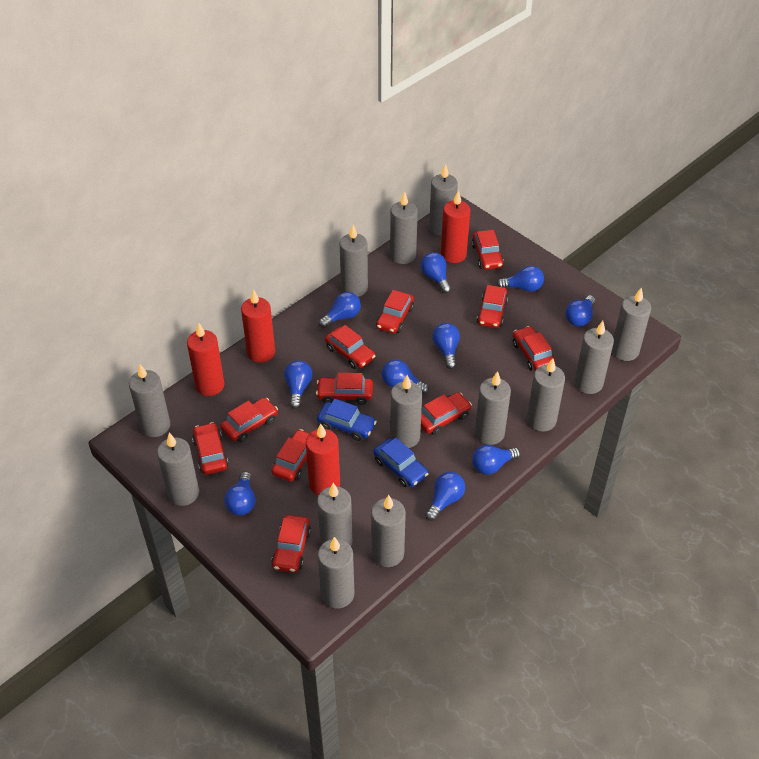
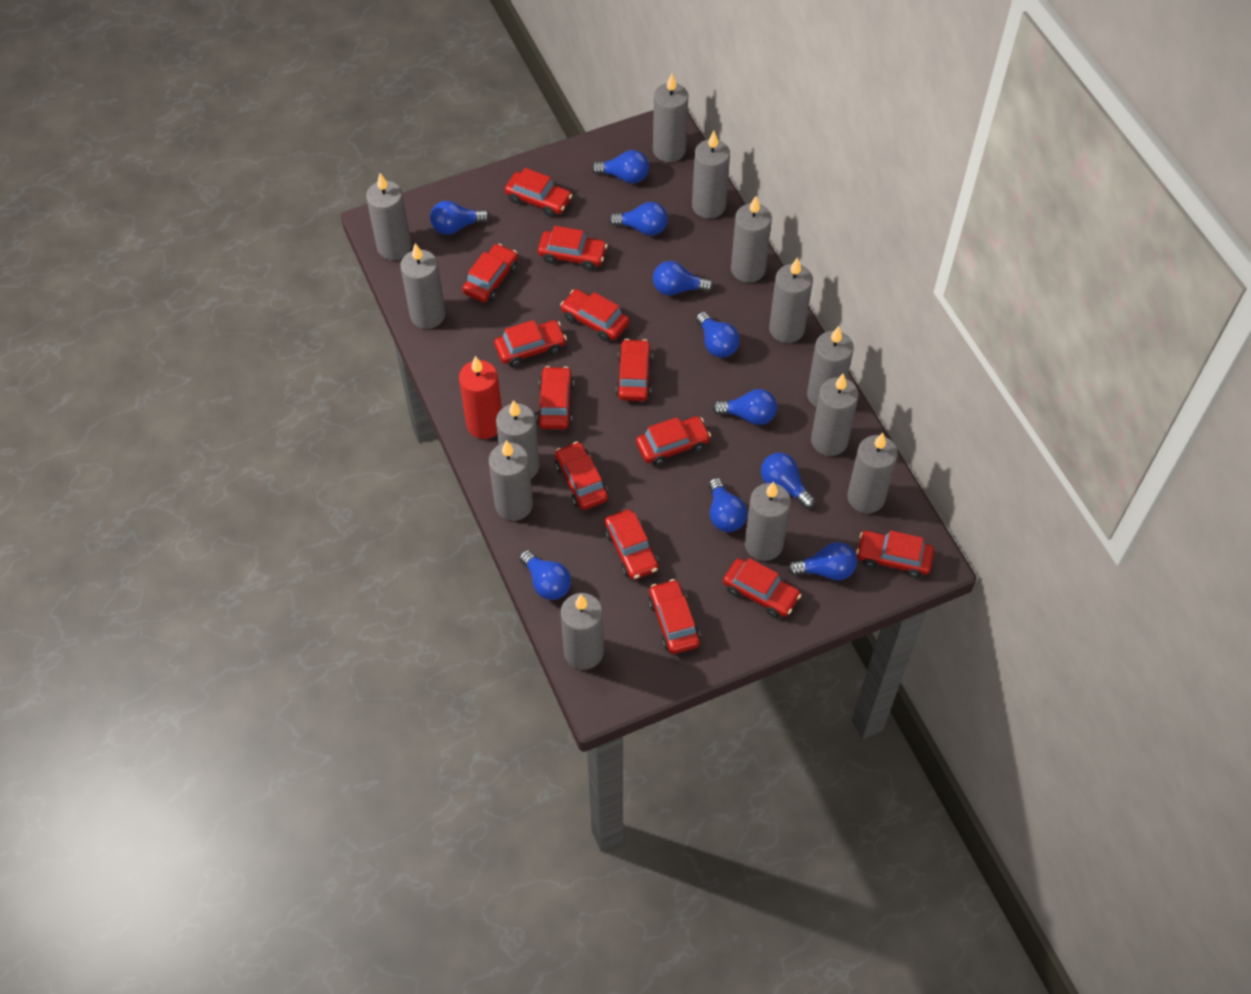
blue car: 2 -> 0
red candle: 4 -> 1
red car: 11 -> 13

